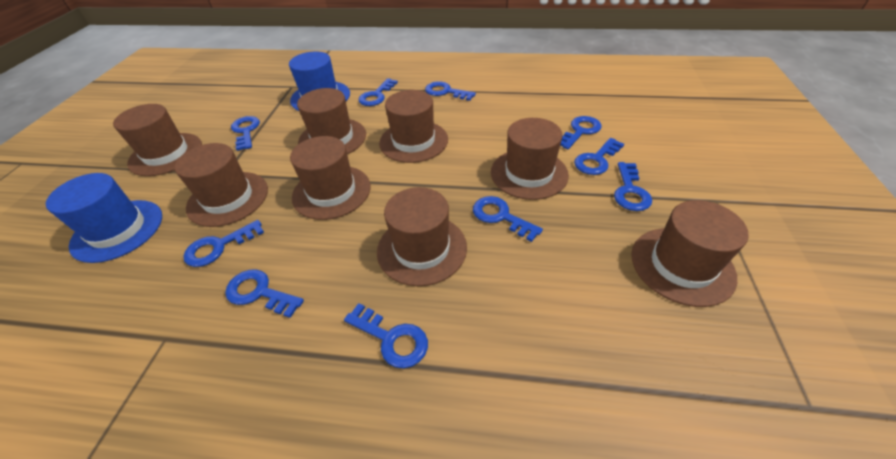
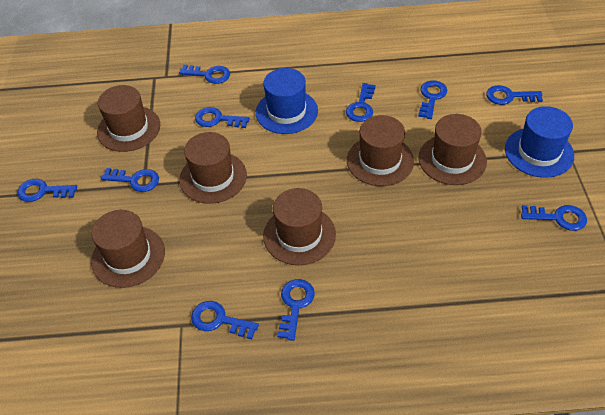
brown hat: 8 -> 6

